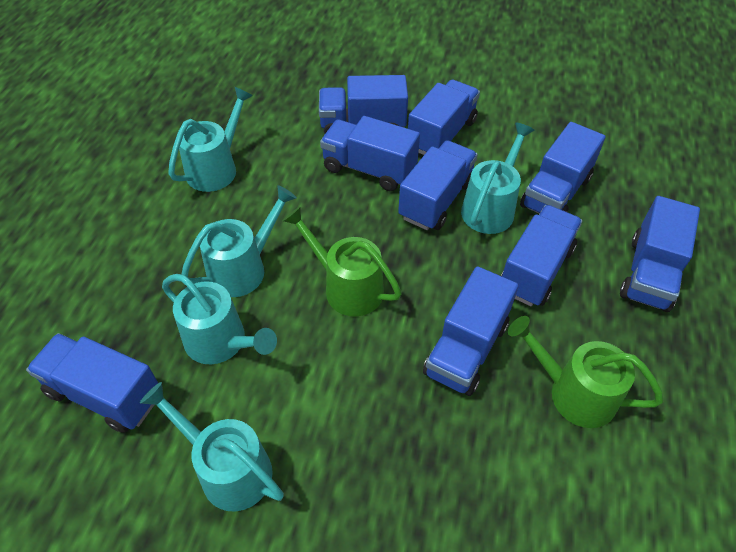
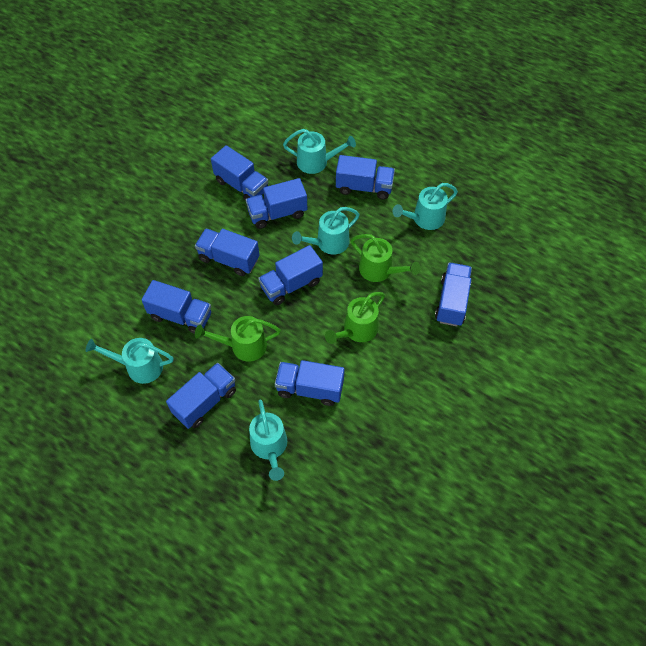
green watering can: 2 -> 3

